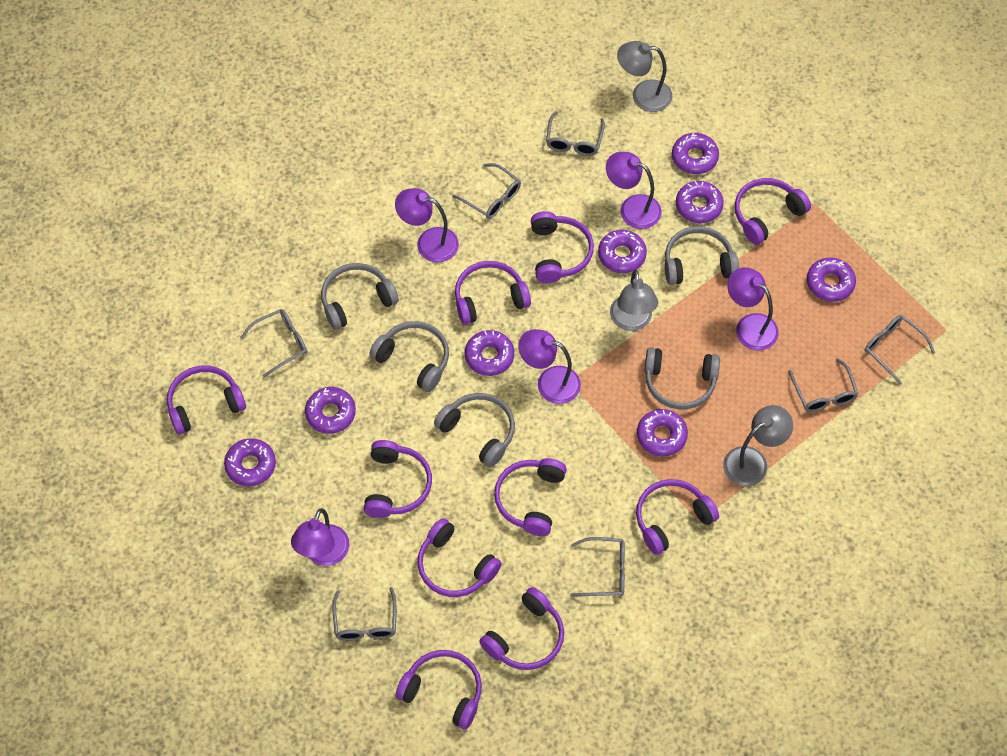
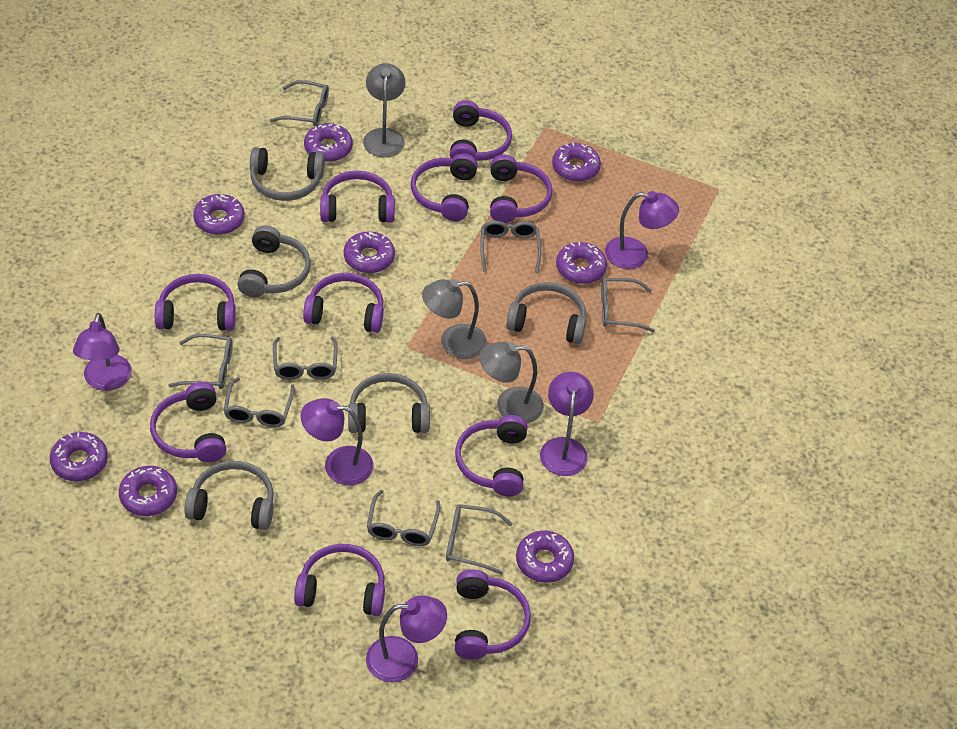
grey glasses: 7 -> 8

